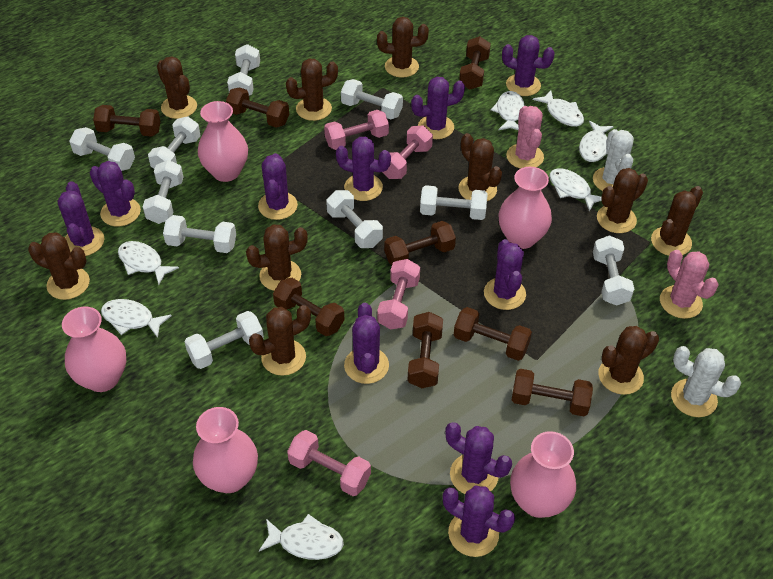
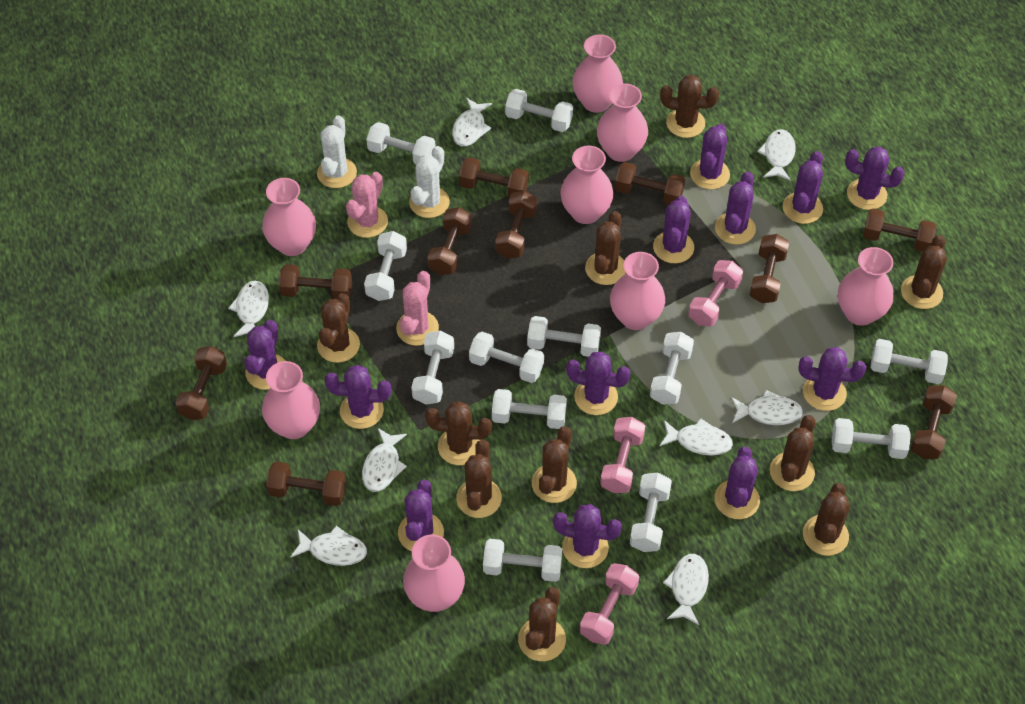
brown dumbbell: 8 -> 10
pink dumbbell: 4 -> 3
pink vase: 5 -> 8
purple cactus: 10 -> 12
white dumbbell: 10 -> 12
white fish: 7 -> 8

